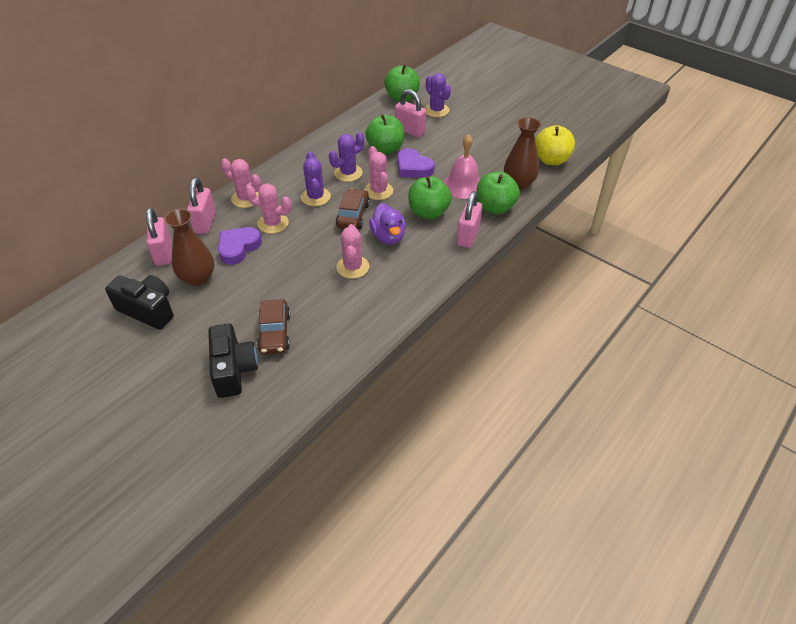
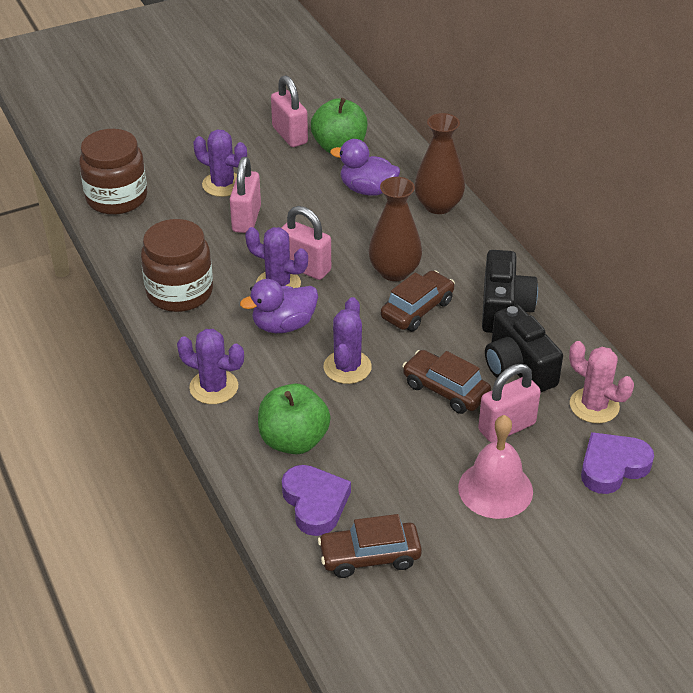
brown car: 2 -> 3
brown jar: 0 -> 2
green apple: 4 -> 2
pink cactus: 4 -> 1
purple cactus: 3 -> 4
purple duck: 1 -> 2
yellow apple: 1 -> 0

